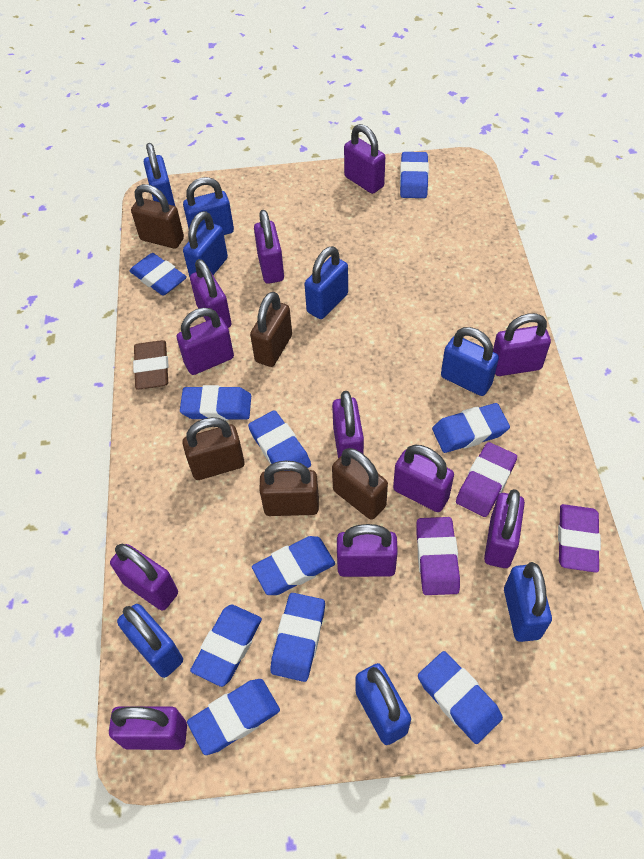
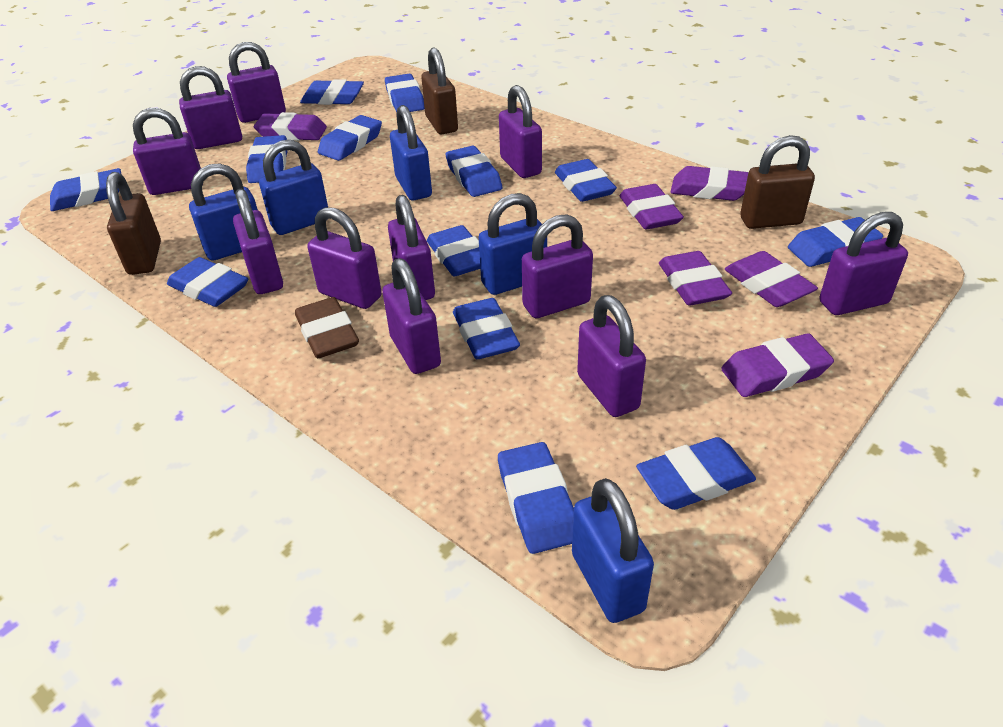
blue eraser: 10 -> 13
blue padlock: 8 -> 5
brown padlock: 5 -> 3
purple eraser: 3 -> 6

